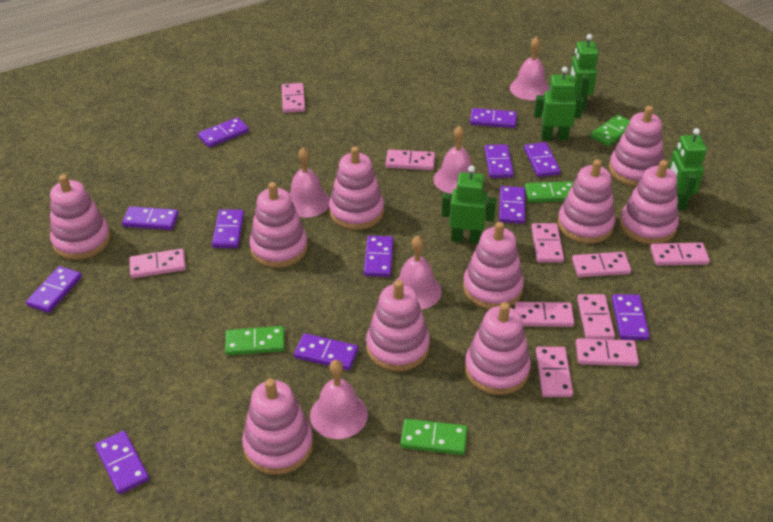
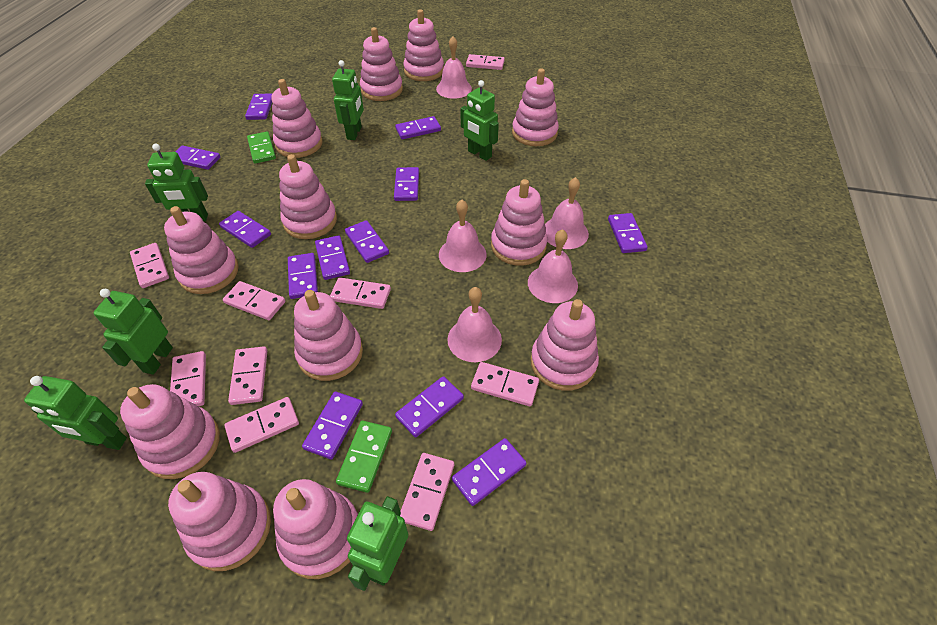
green domino: 4 -> 2
green robot: 4 -> 6
pink domino: 10 -> 9
pink stacking toy: 10 -> 12

